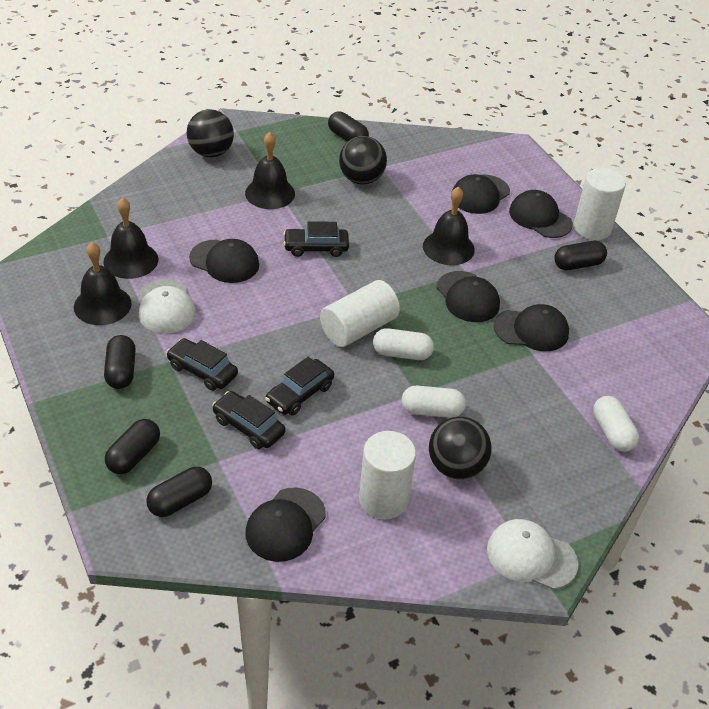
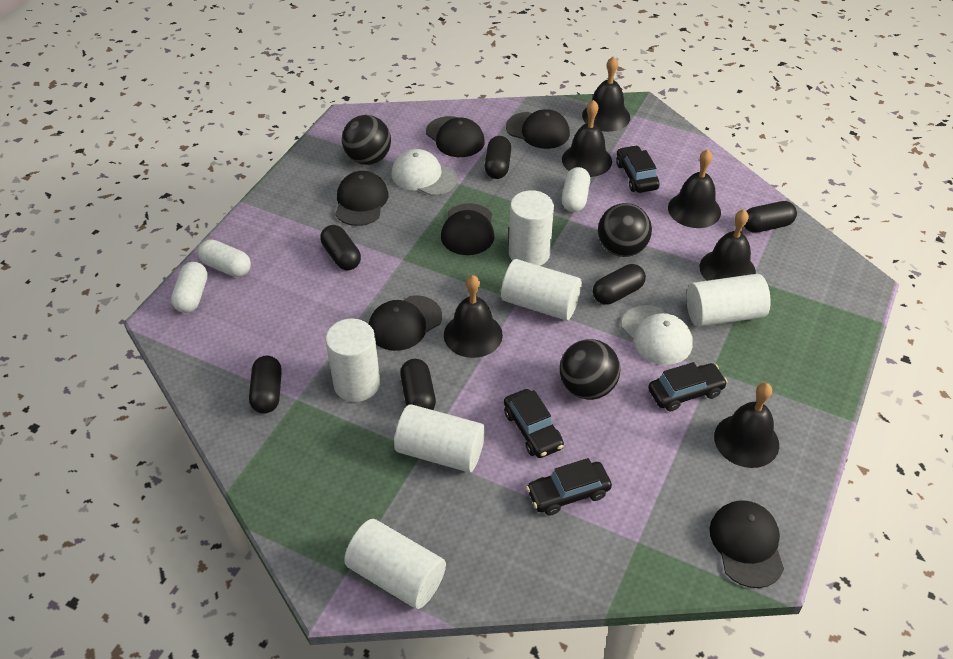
black bell: 4 -> 6
black capsule: 5 -> 6
white cylinder: 3 -> 6

